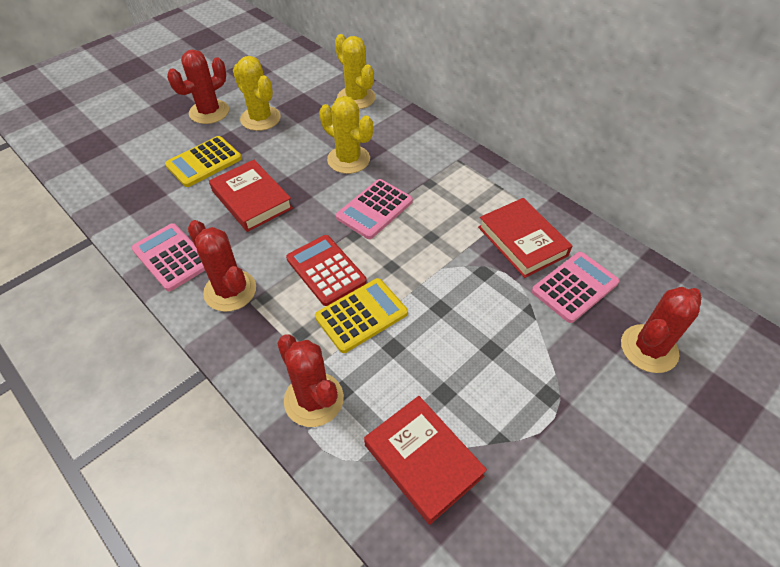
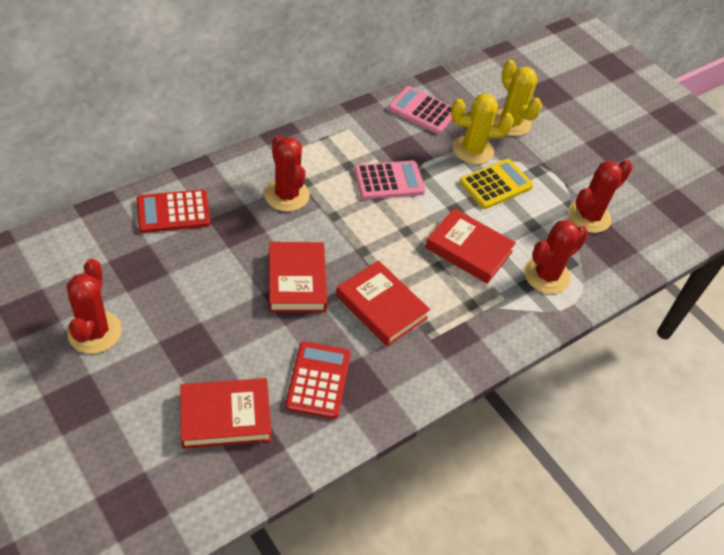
pink calculator: 3 -> 2
red book: 3 -> 4
red calculator: 1 -> 2
yellow cactus: 3 -> 2
yellow calculator: 2 -> 1

